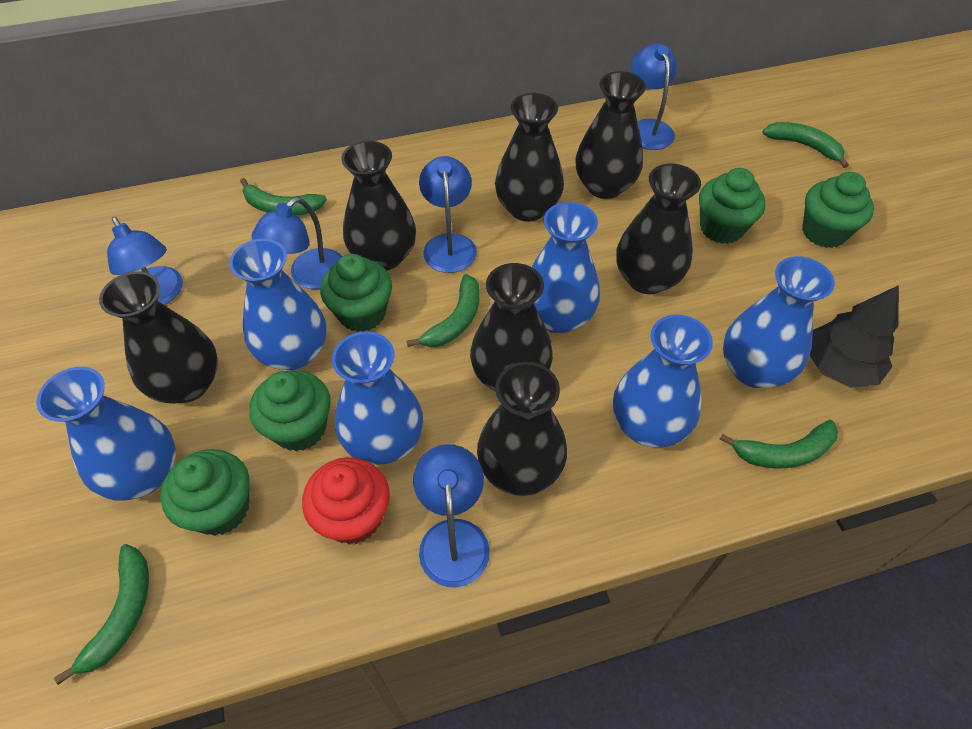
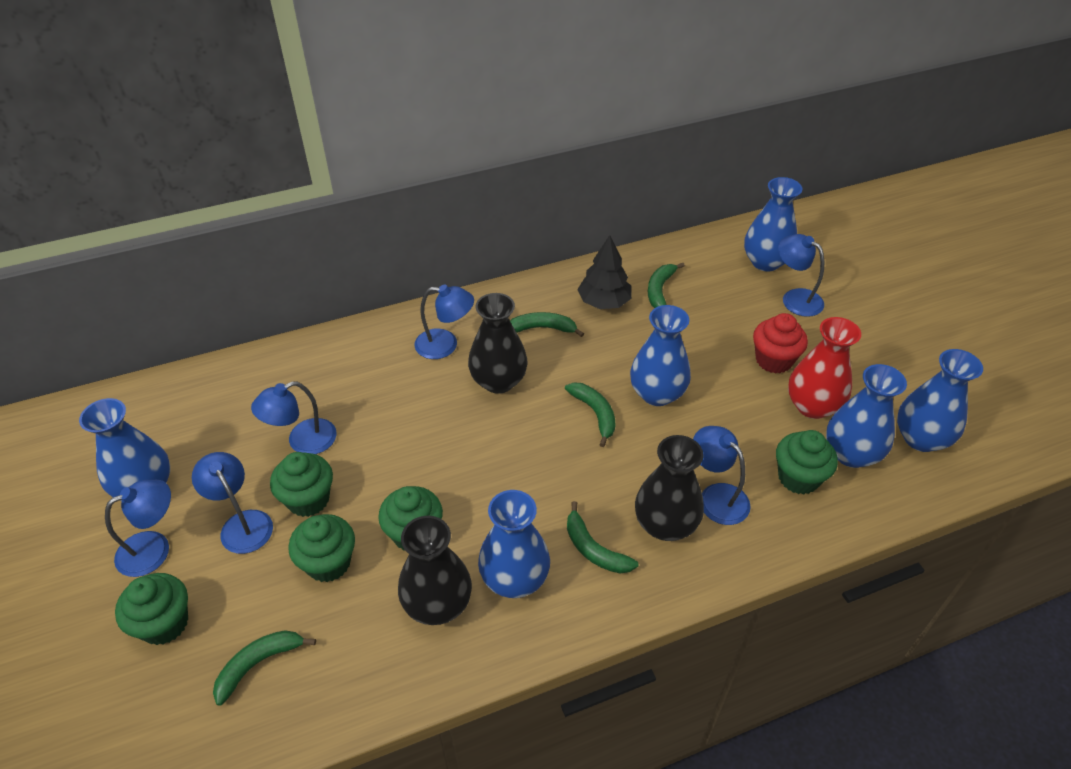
black vase: 7 -> 3
blue lamp: 5 -> 6
red vase: 0 -> 1

